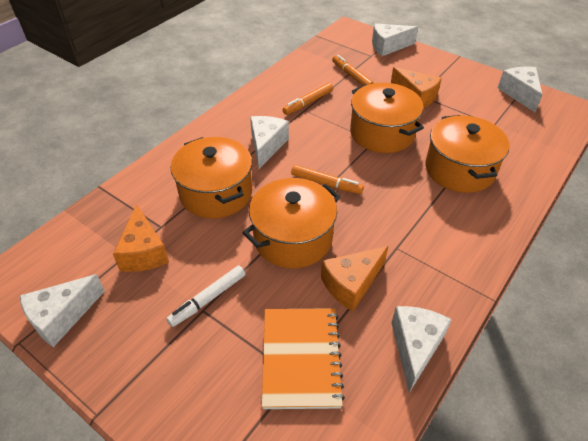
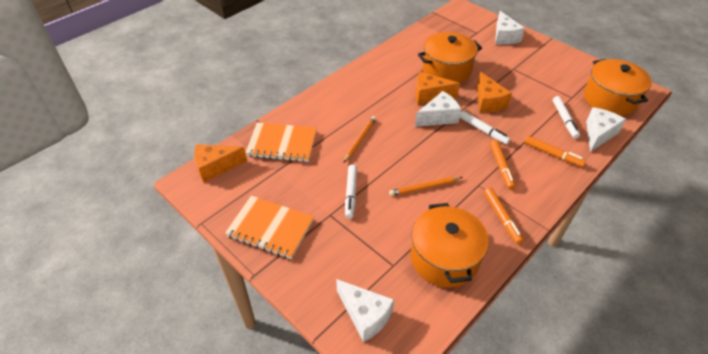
orange notebook: 1 -> 2
orange pencil: 0 -> 2
orange pot: 4 -> 3
white cheese: 5 -> 4
white marker: 1 -> 3

